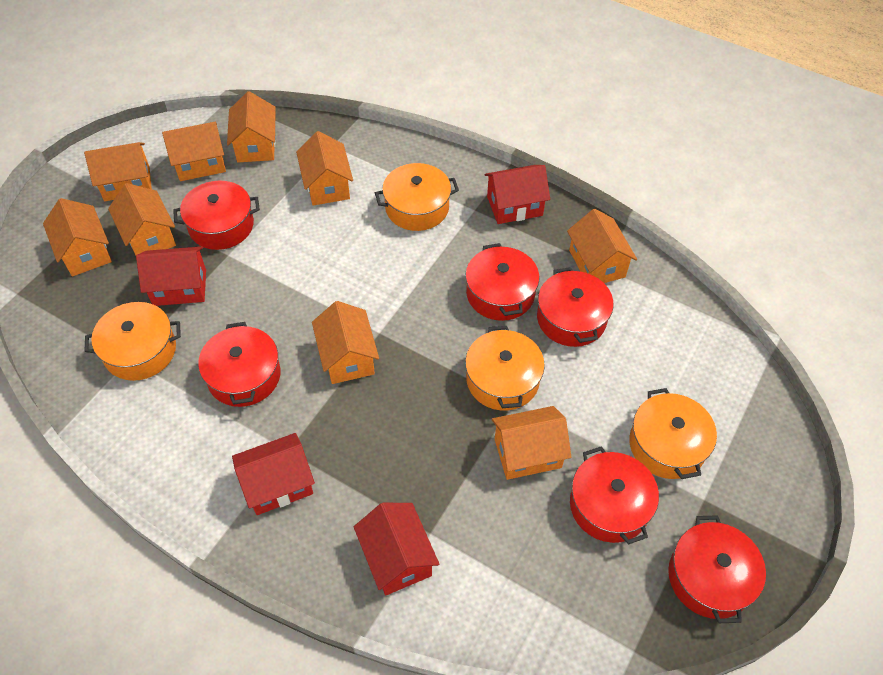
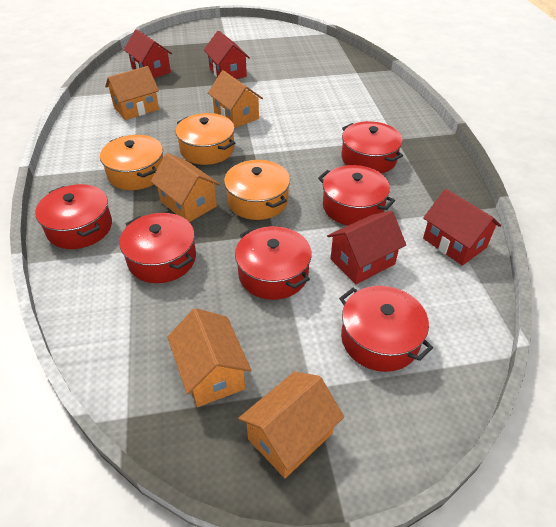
orange house: 9 -> 5
orange pot: 4 -> 3

